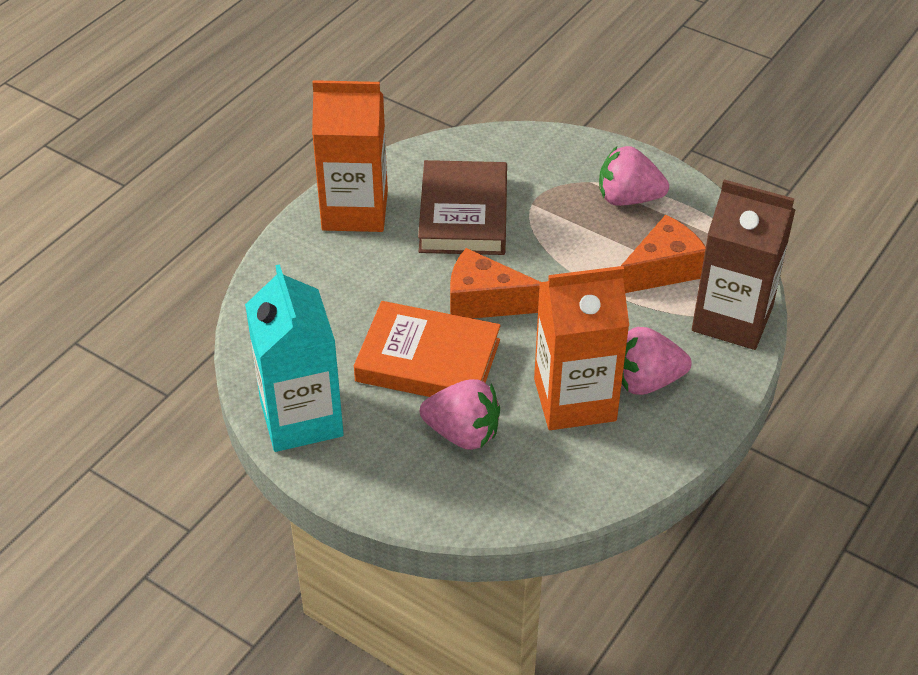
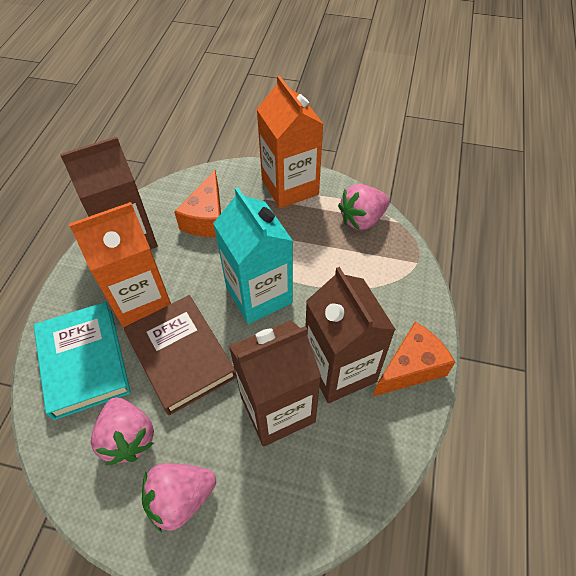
brown carton: 1 -> 3
orange book: 1 -> 0
turquoise book: 0 -> 1

